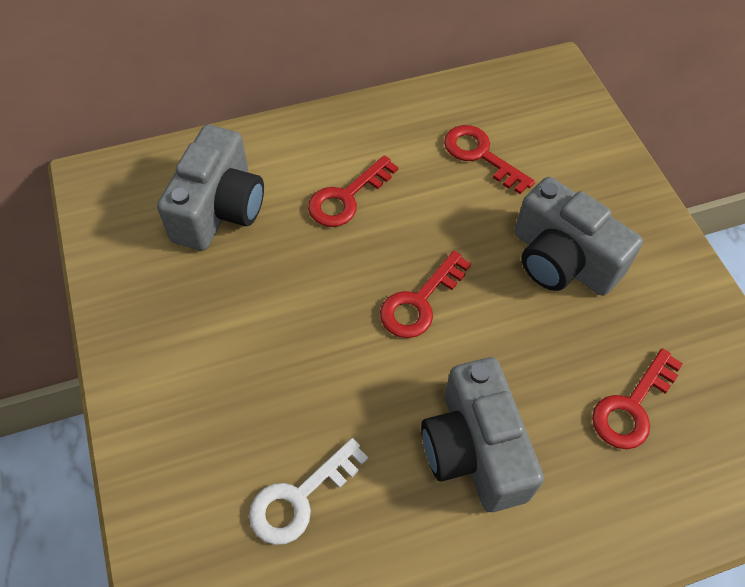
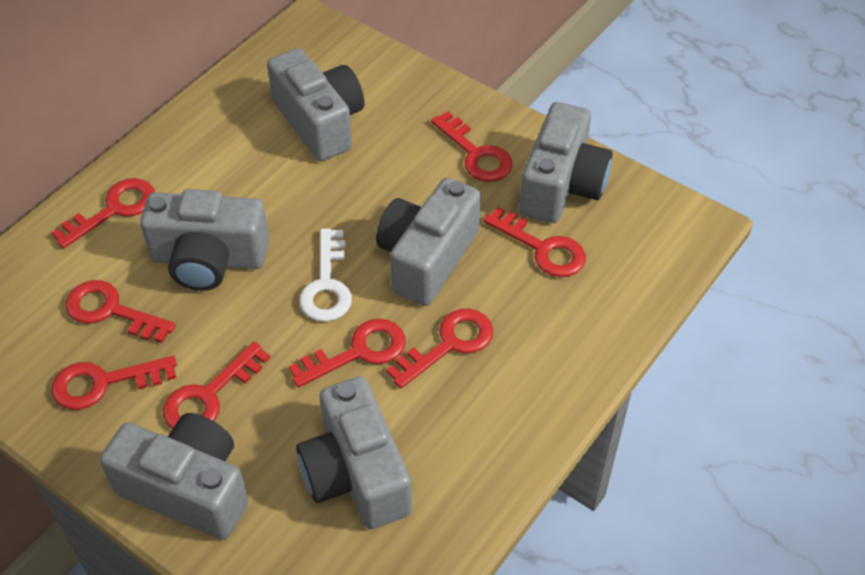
grey camera: 3 -> 6
red key: 4 -> 8

